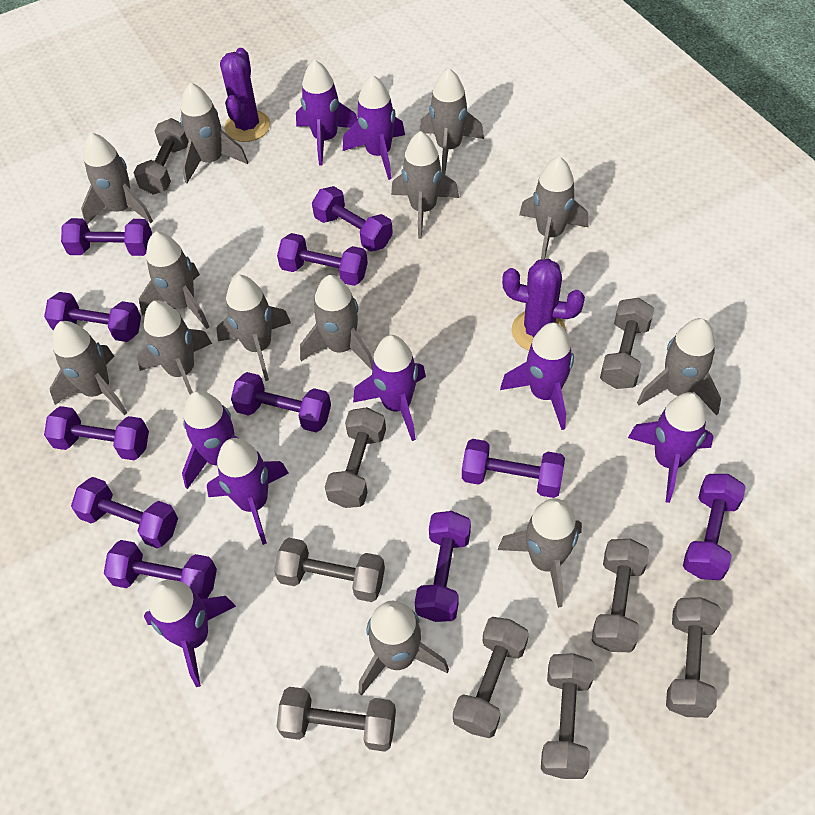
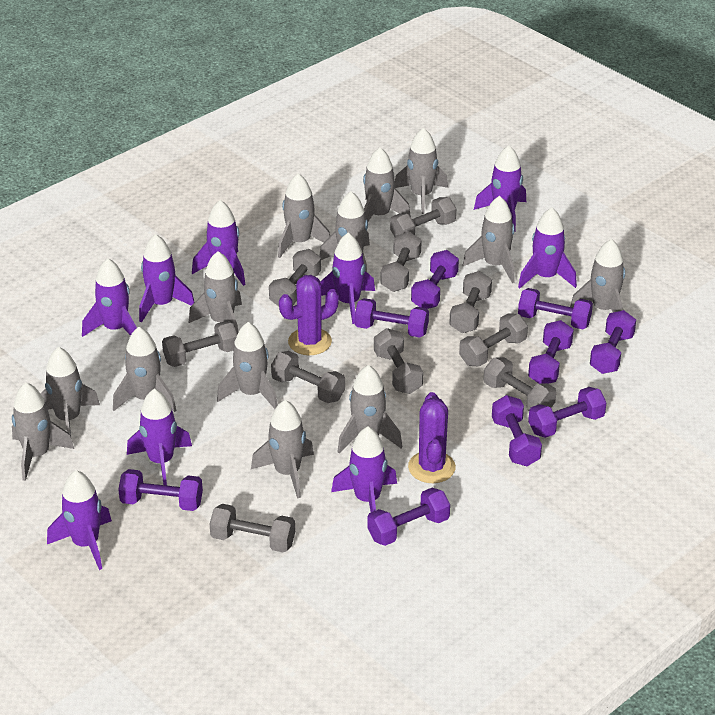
grey dumbbell: 9 -> 10
purple dumbbell: 11 -> 9
purple rocket: 8 -> 9

